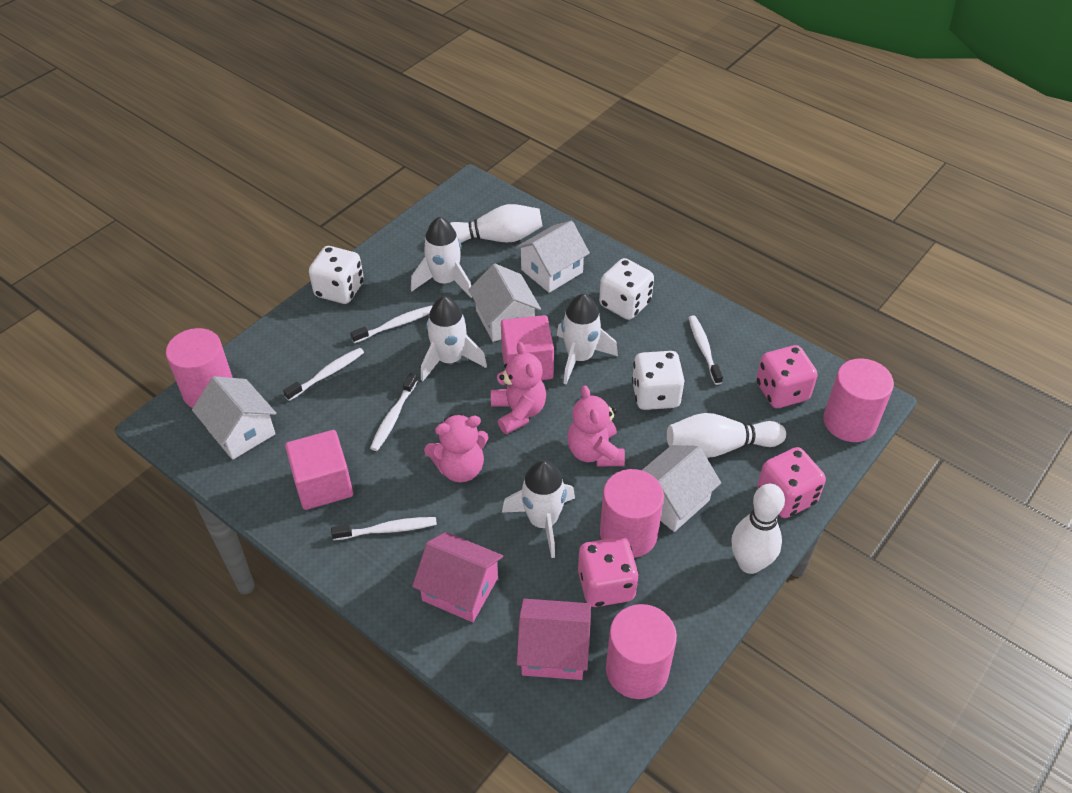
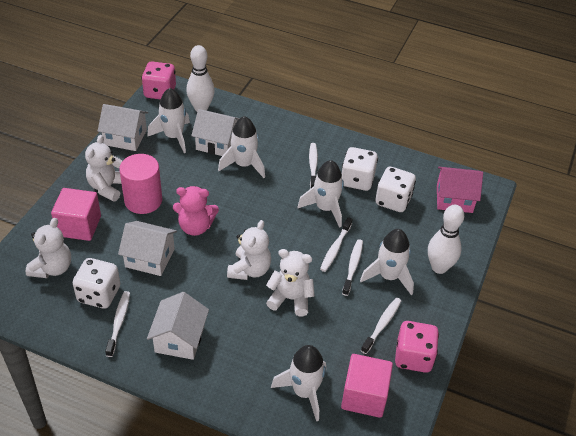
pink cylinder: 4 -> 1
pink dice: 3 -> 2
pink house: 2 -> 1
pink teddy bear: 3 -> 1
white bowling pin: 3 -> 2
white rocket: 4 -> 5
white teddy bear: 0 -> 4

